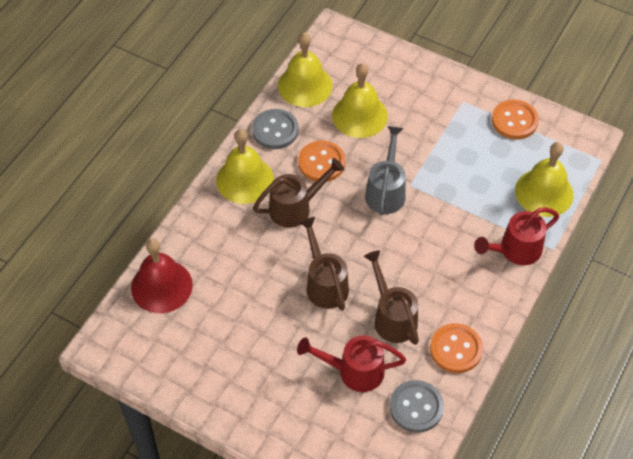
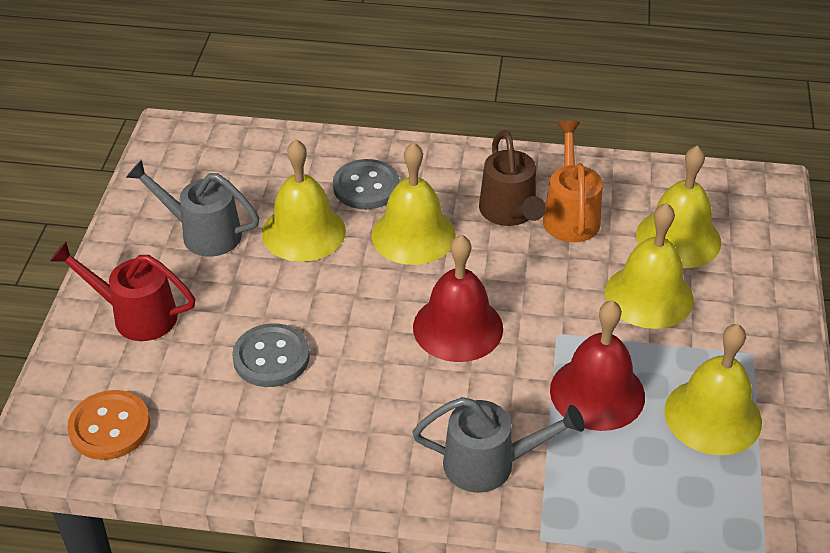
brown watering can: 3 -> 1
grey watering can: 1 -> 2
orange button: 3 -> 1
orange watering can: 0 -> 1
red bell: 1 -> 2
red watering can: 2 -> 1
yellow bell: 4 -> 5

